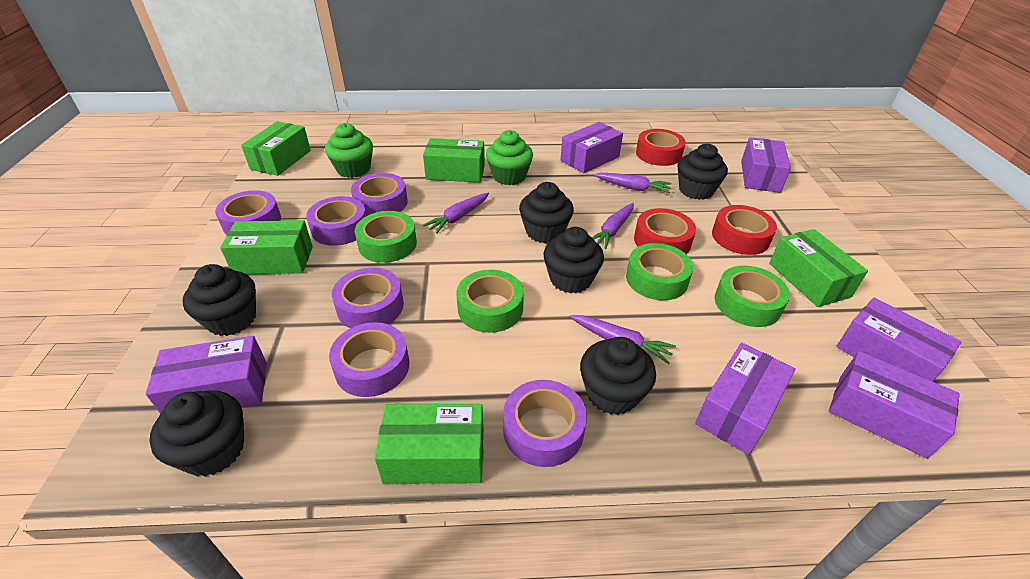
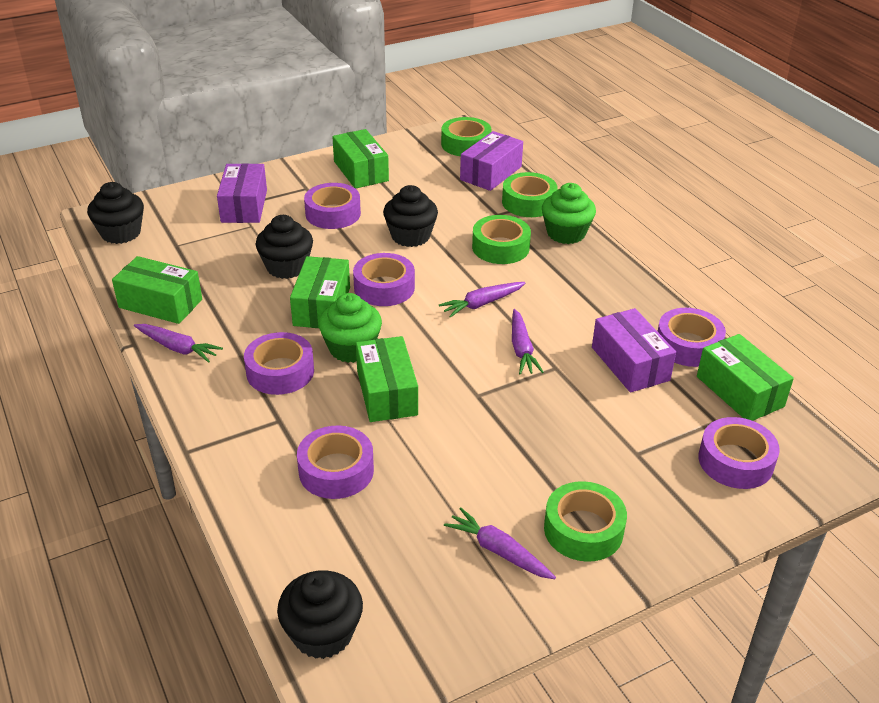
black cupcake: 6 -> 4
purple box: 6 -> 3
red tape: 3 -> 0

